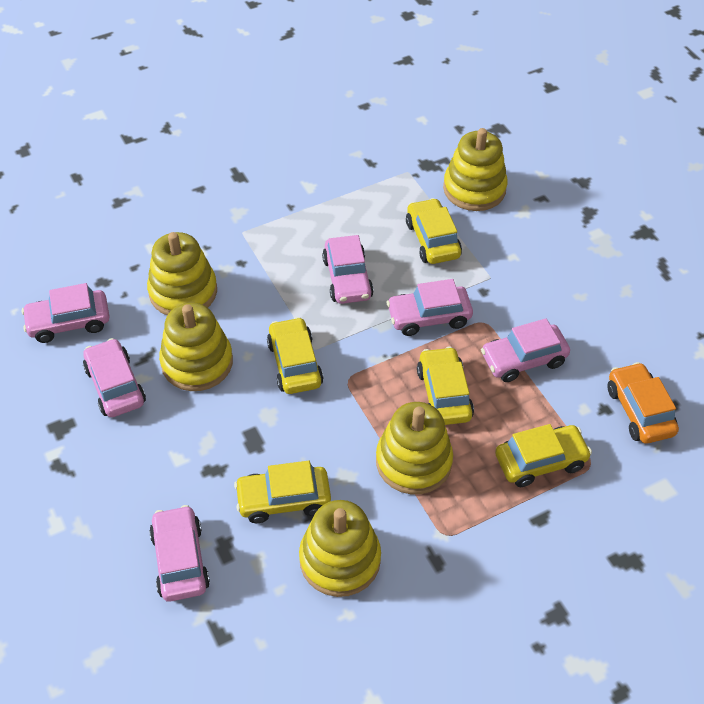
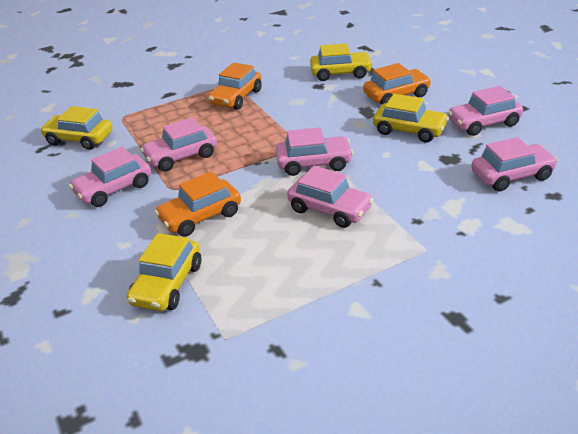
orange car: 1 -> 3
yellow car: 5 -> 4
yellow stacking toy: 5 -> 0

